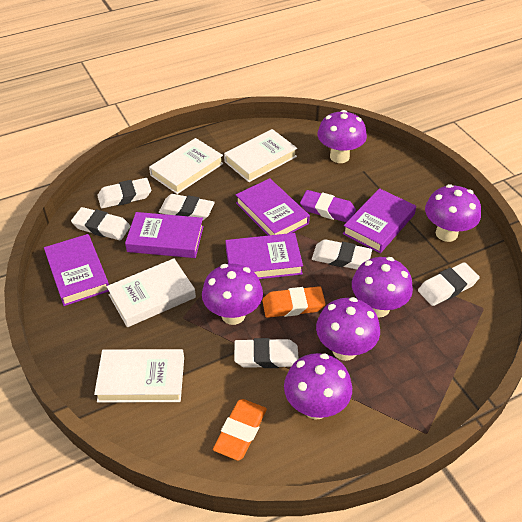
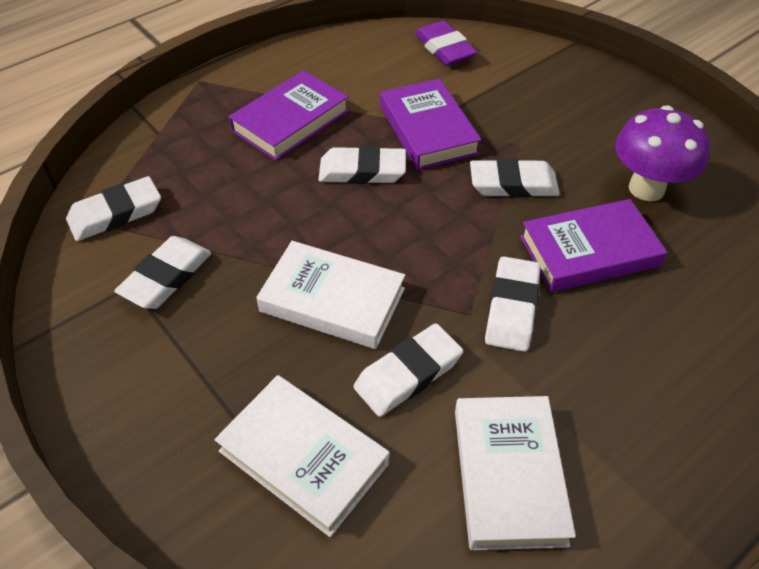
orange eraser: 2 -> 0
purple book: 5 -> 3
purple mushroom: 6 -> 1
white book: 4 -> 3

